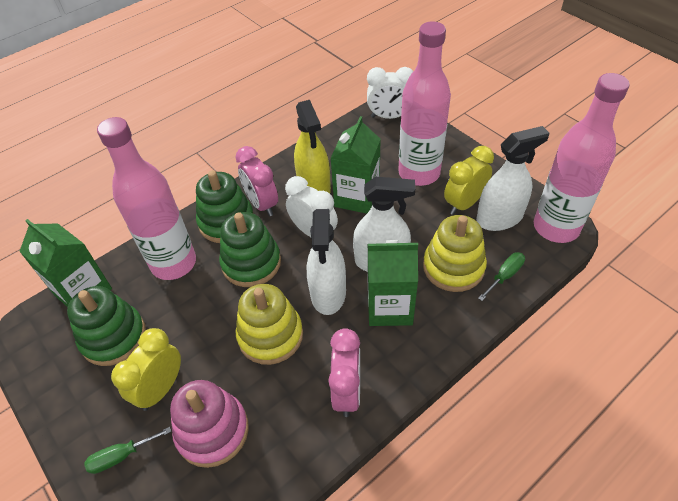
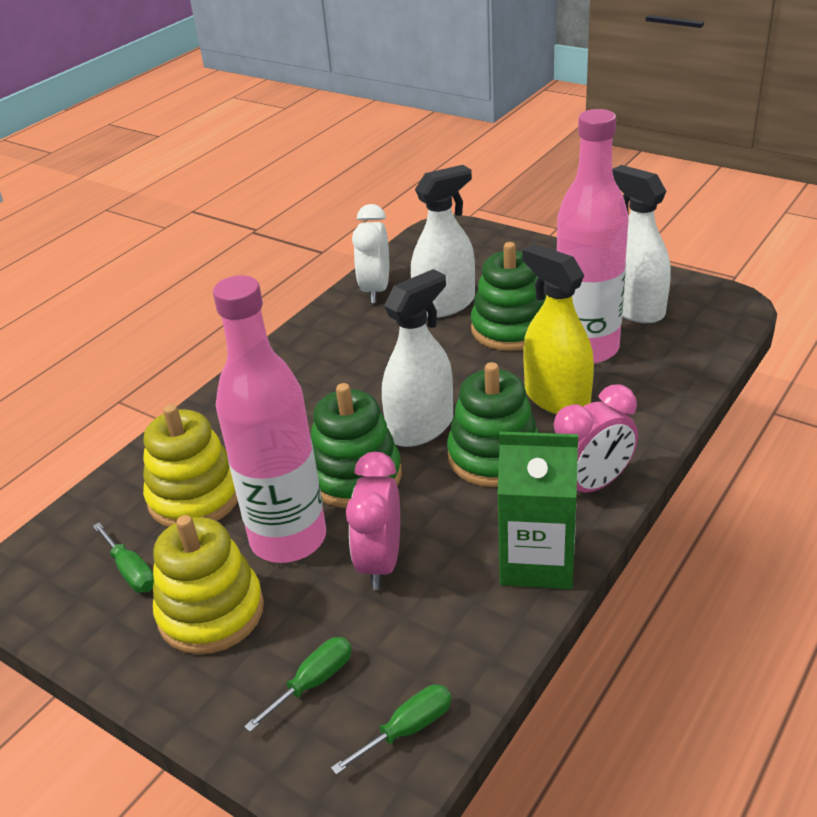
green carton: 3 -> 1
green screwdriver: 2 -> 3
pink bottle: 3 -> 2
pink stacking toy: 1 -> 0
white clock: 2 -> 1
yellow clock: 2 -> 0

